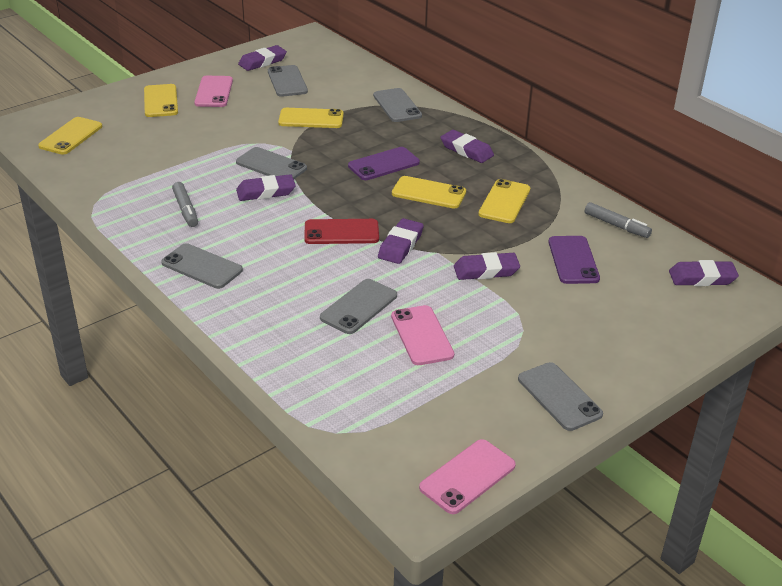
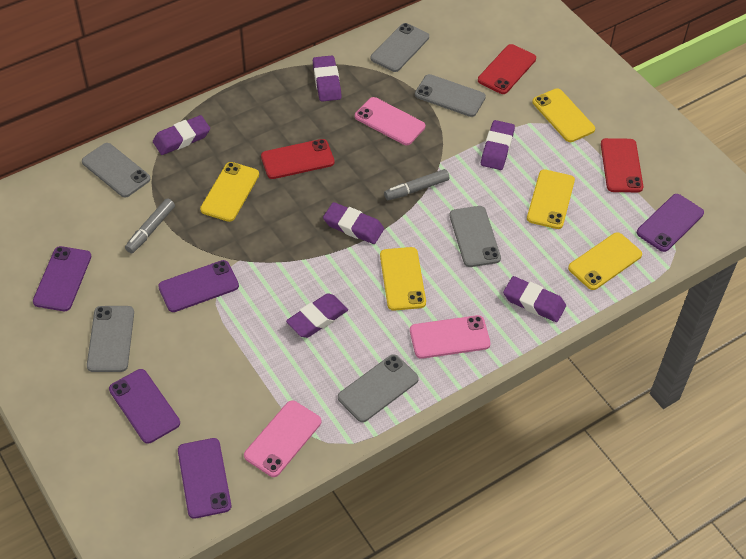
purple phone: 2 -> 5
red phone: 1 -> 3

